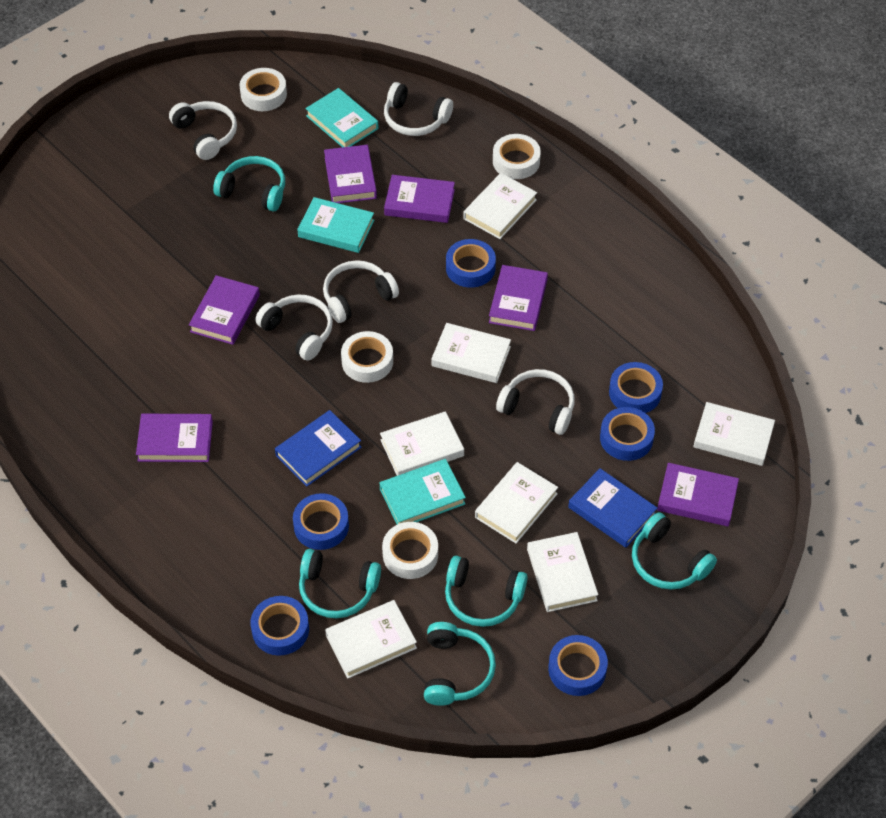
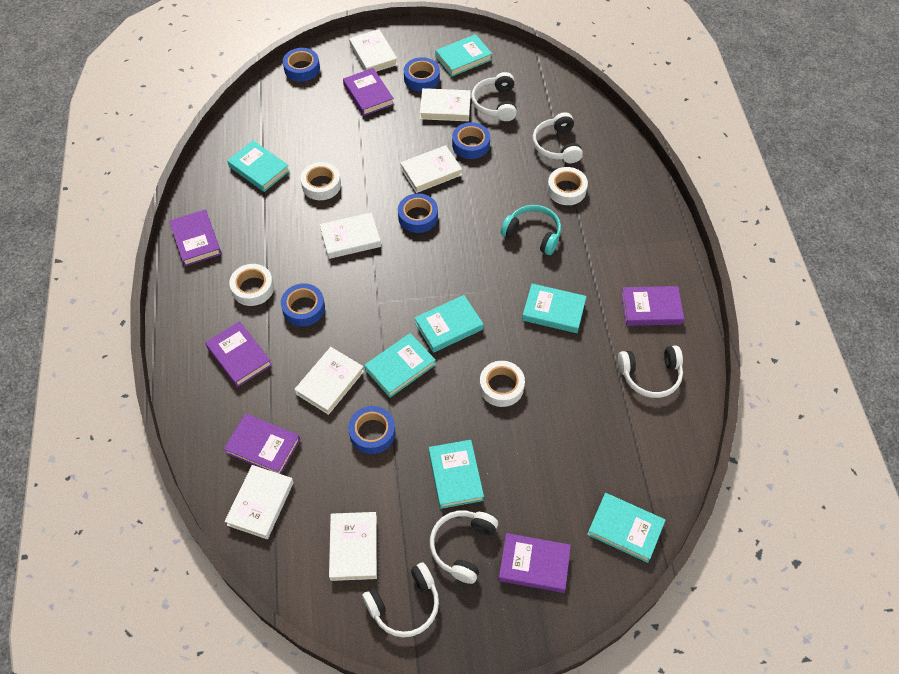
blue book: 2 -> 0
turquoise book: 3 -> 7
turquoise headphones: 5 -> 1

